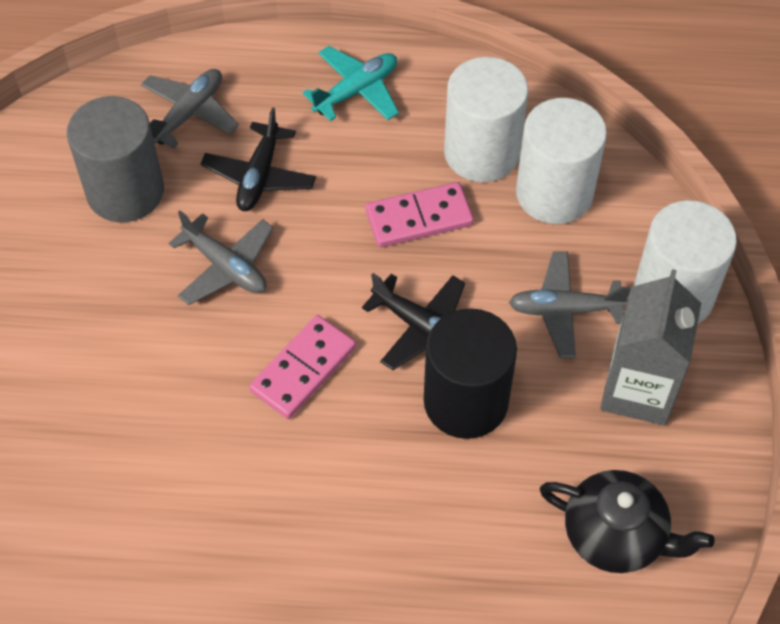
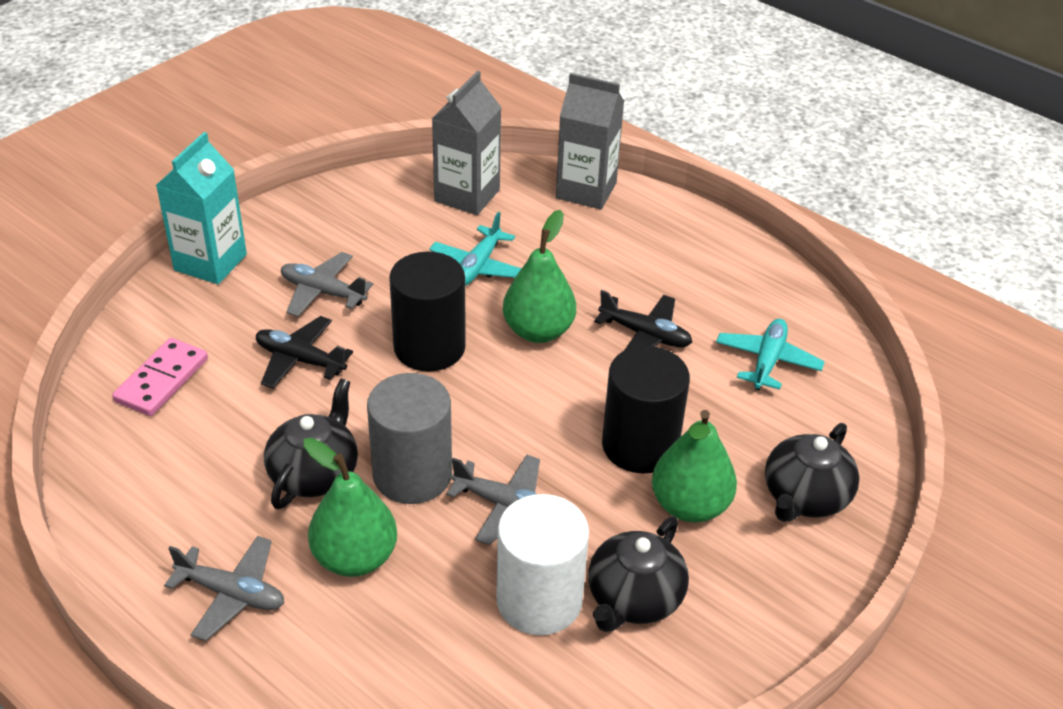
black cylinder: 1 -> 2
black teapot: 1 -> 3
green pear: 0 -> 3
grey carton: 1 -> 2
pink domino: 2 -> 1
turquoise carton: 0 -> 1
turquoise plane: 1 -> 2
white cylinder: 3 -> 1

